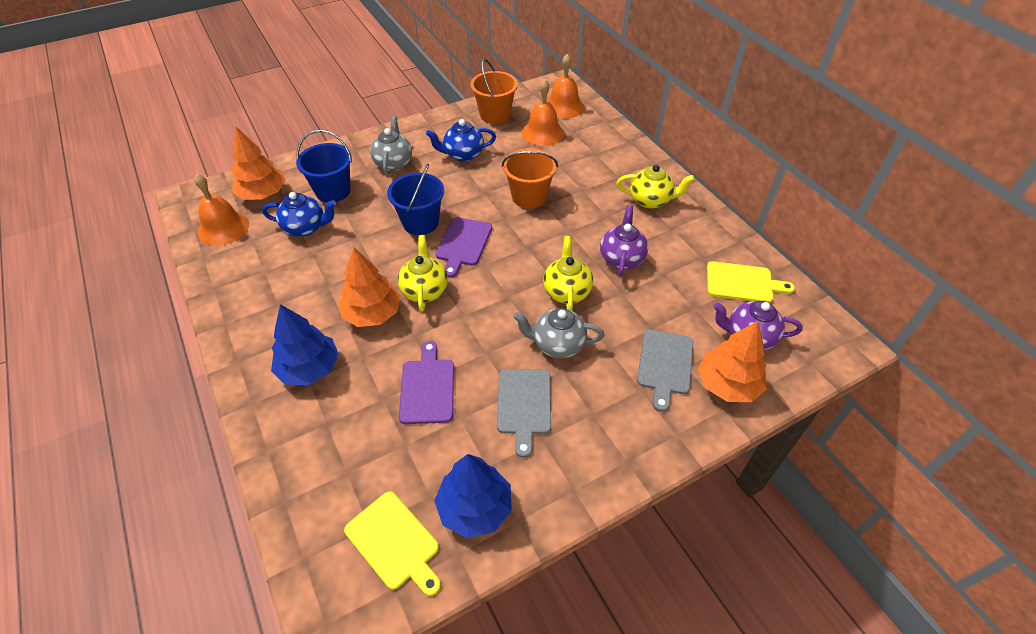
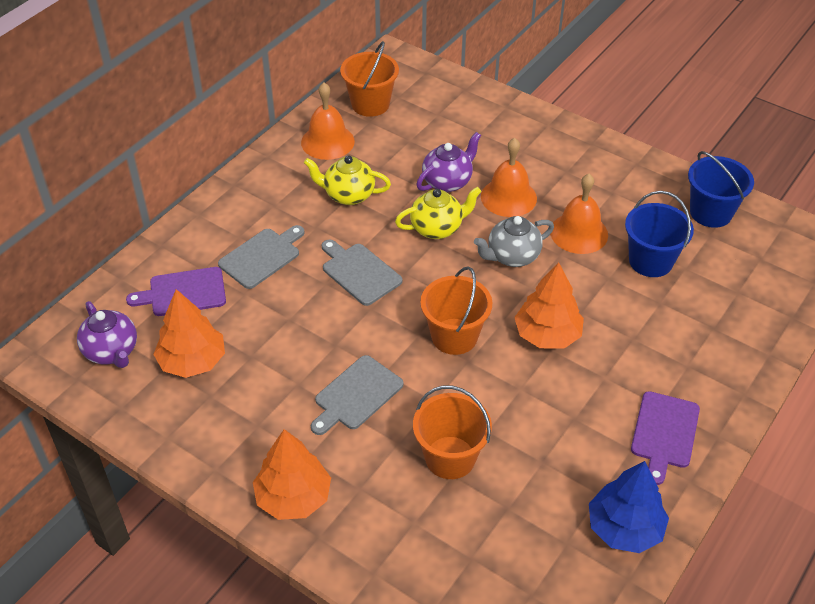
blue teapot: 2 -> 0
blue tree: 2 -> 1
grey cutting board: 2 -> 3
grey teapot: 2 -> 1
orange bucket: 2 -> 3
yellow cutting board: 2 -> 0
yellow teapot: 3 -> 2

